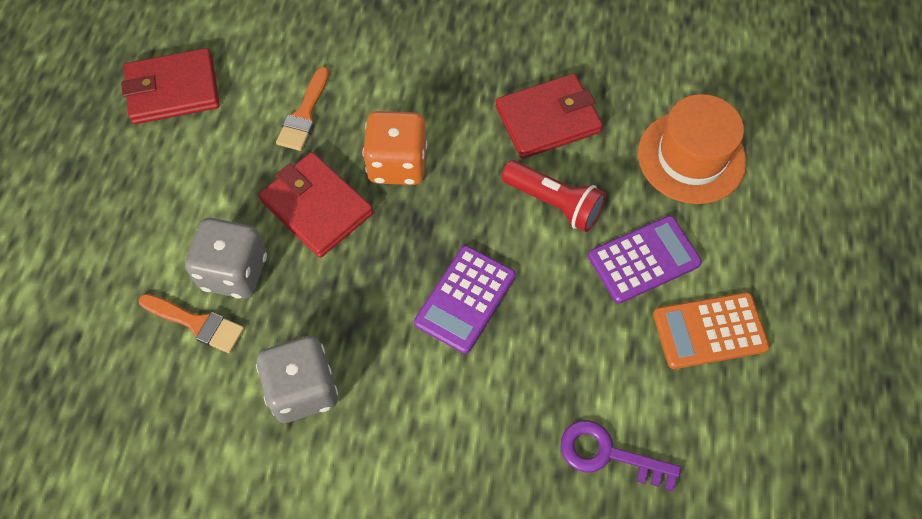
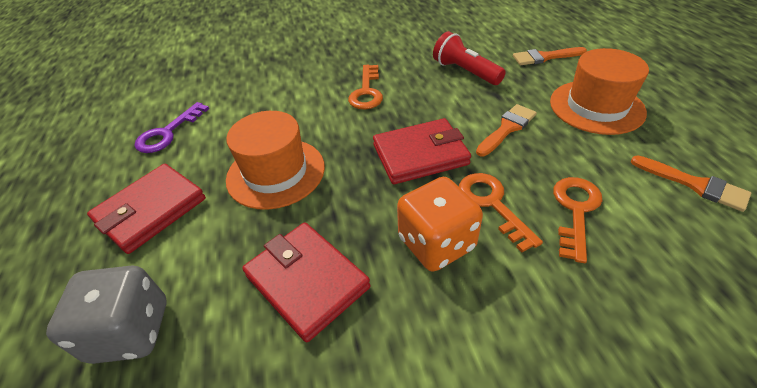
grey dice: 2 -> 1
orange brush: 2 -> 3
orange calculator: 1 -> 0
orange hat: 1 -> 2
orange key: 0 -> 3
purple calculator: 2 -> 0

